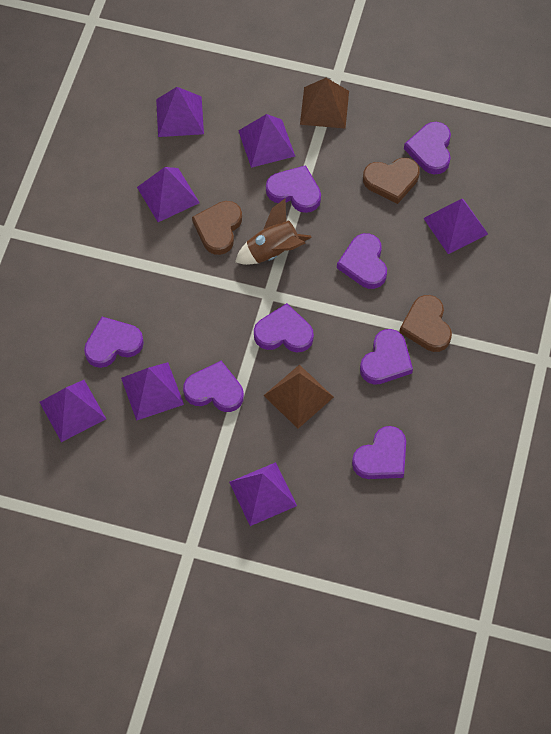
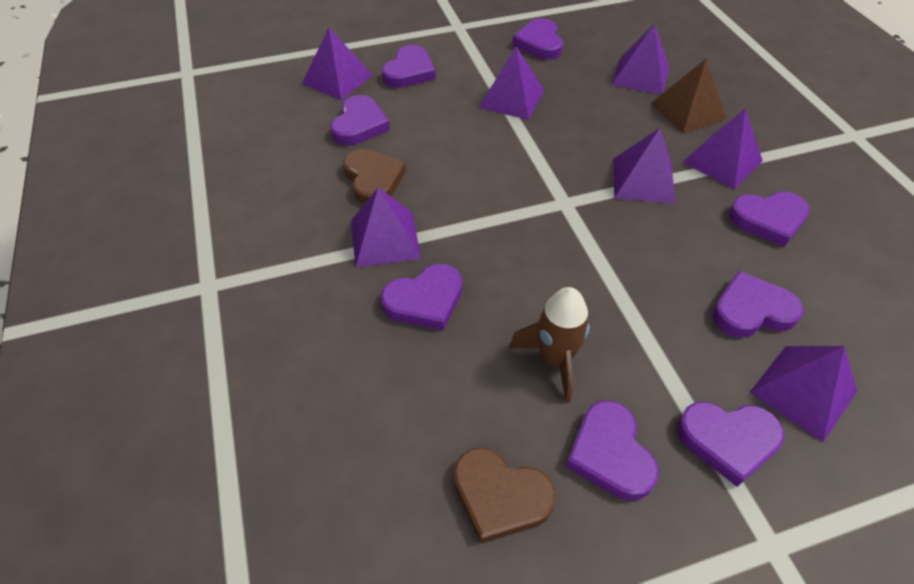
brown heart: 3 -> 2
brown pyramid: 2 -> 1

